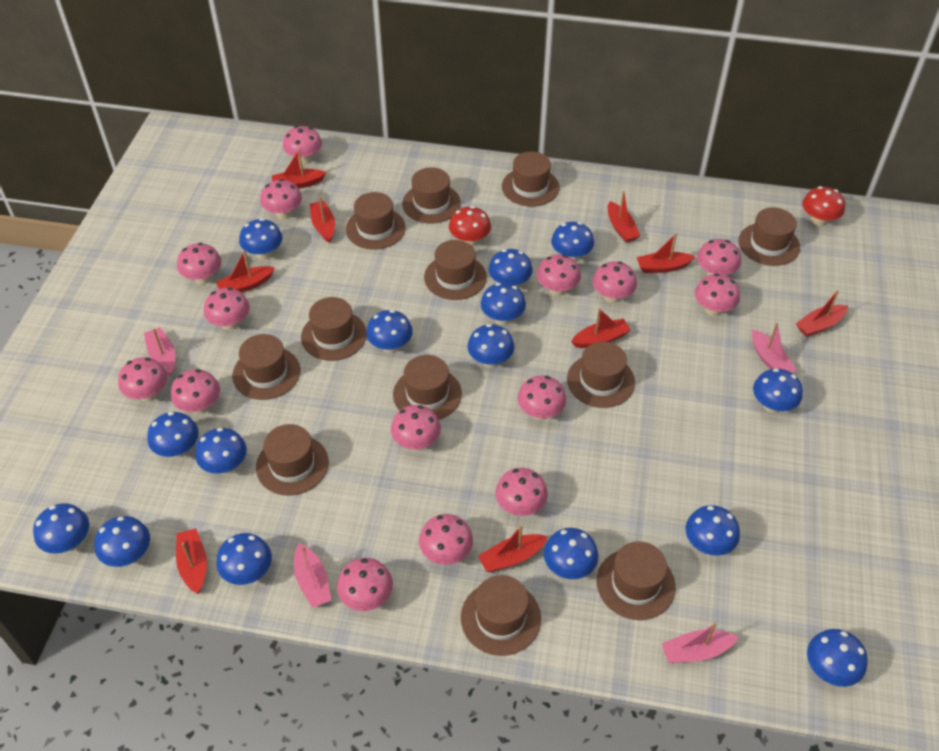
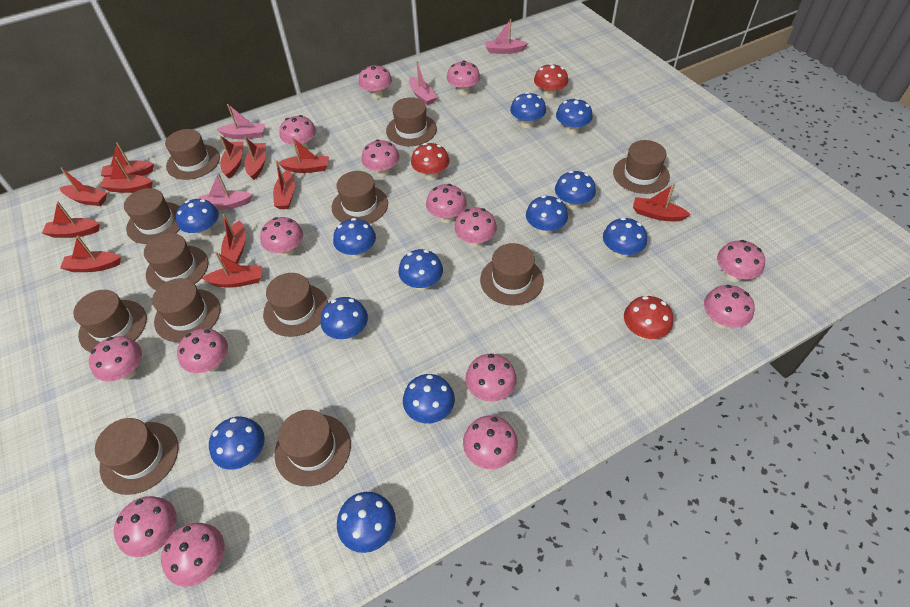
blue mushroom: 15 -> 12
red boat: 9 -> 12
red mushroom: 2 -> 3

